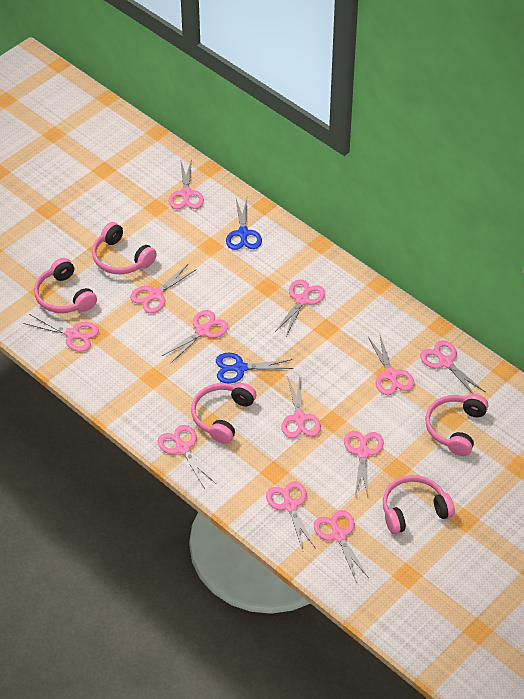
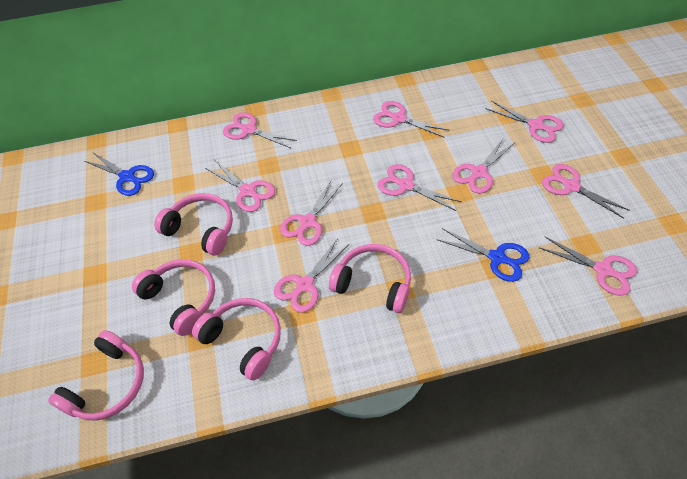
pink scissors: 12 -> 10

